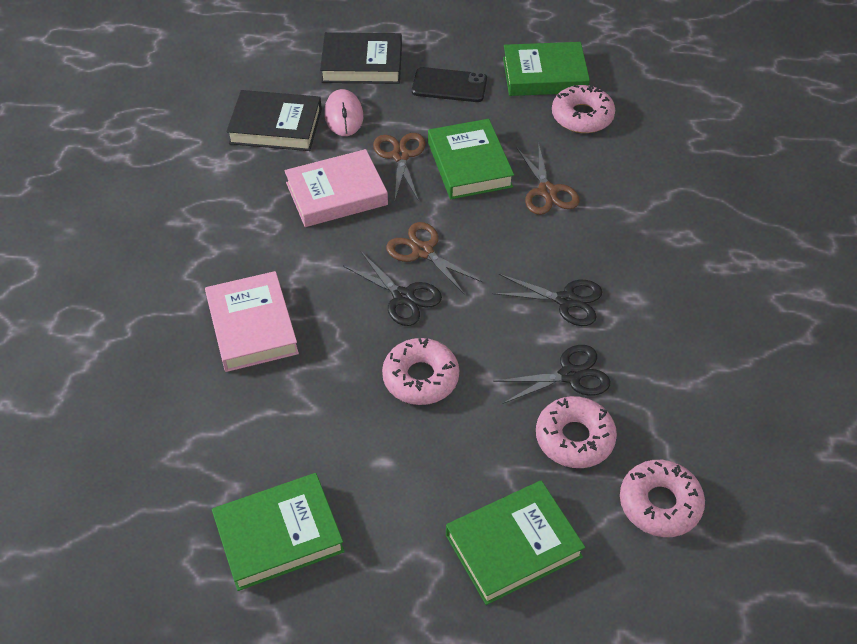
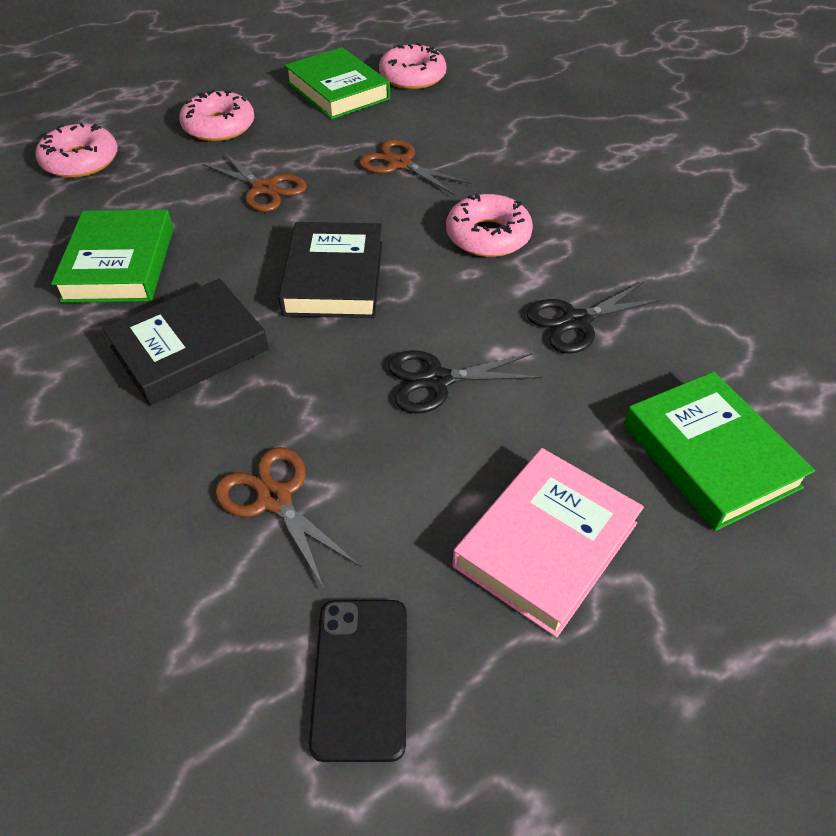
black scissors: 3 -> 2
green book: 4 -> 3
pink book: 2 -> 1
pink mouse: 1 -> 0

